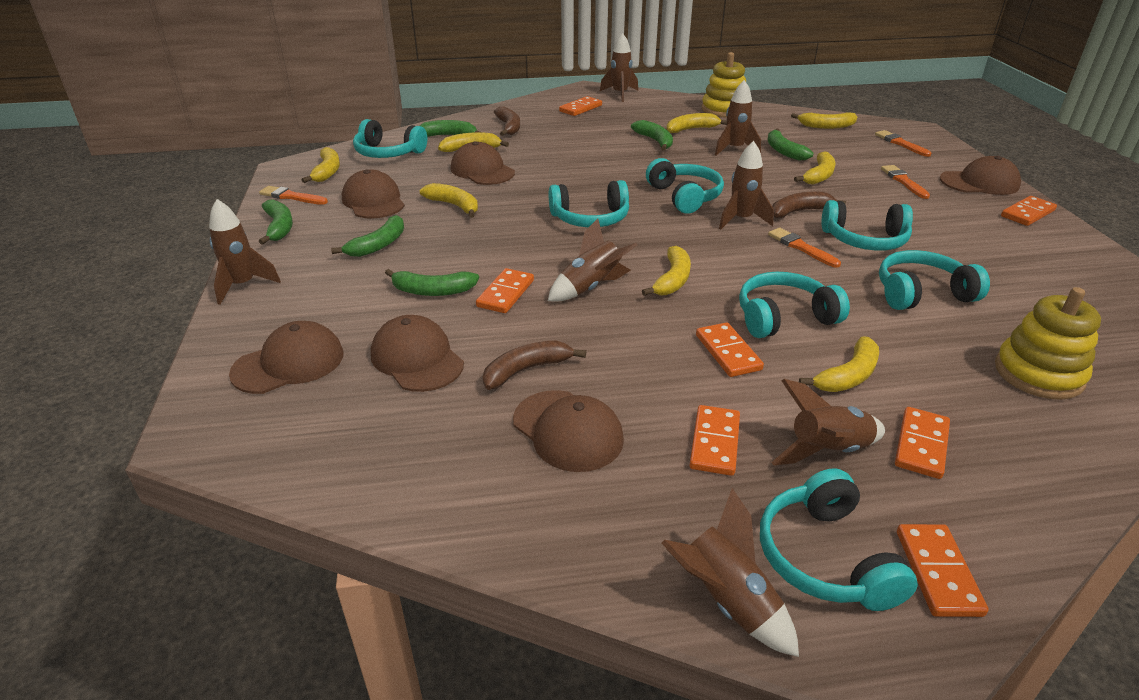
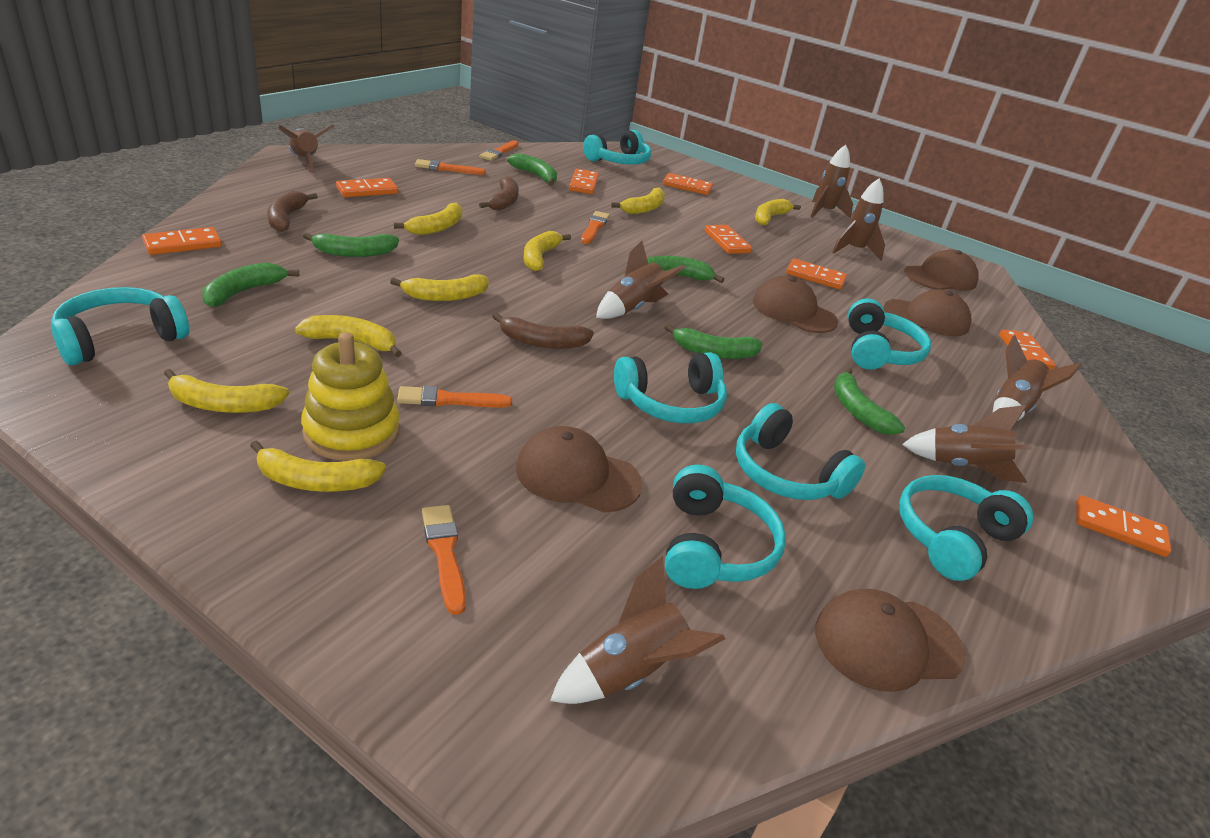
brown cap: 6 -> 5
orange brush: 4 -> 5
orange domino: 7 -> 8
yellow stacking toy: 2 -> 1

